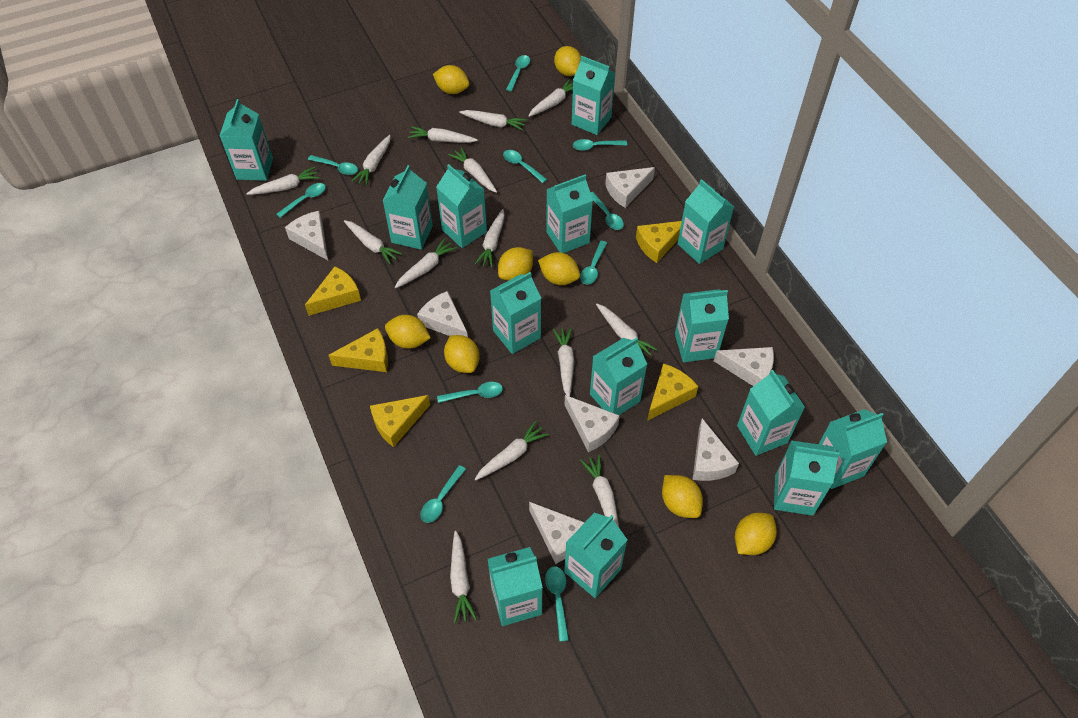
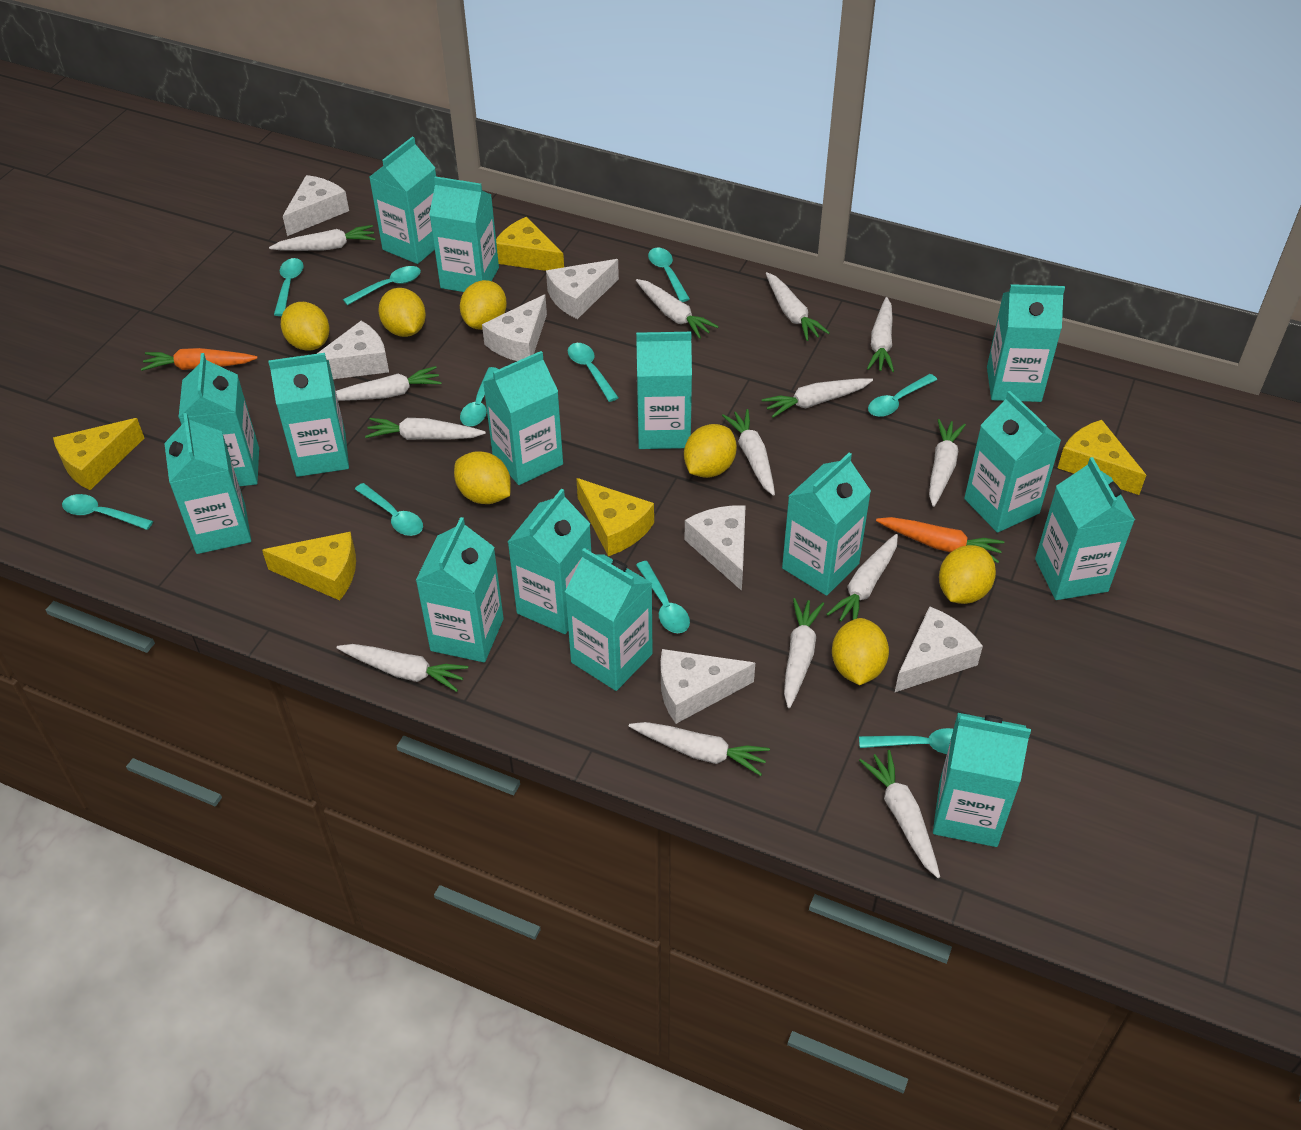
orange carrot: 0 -> 2
turquoise carton: 14 -> 15
yellow lemon: 8 -> 7

